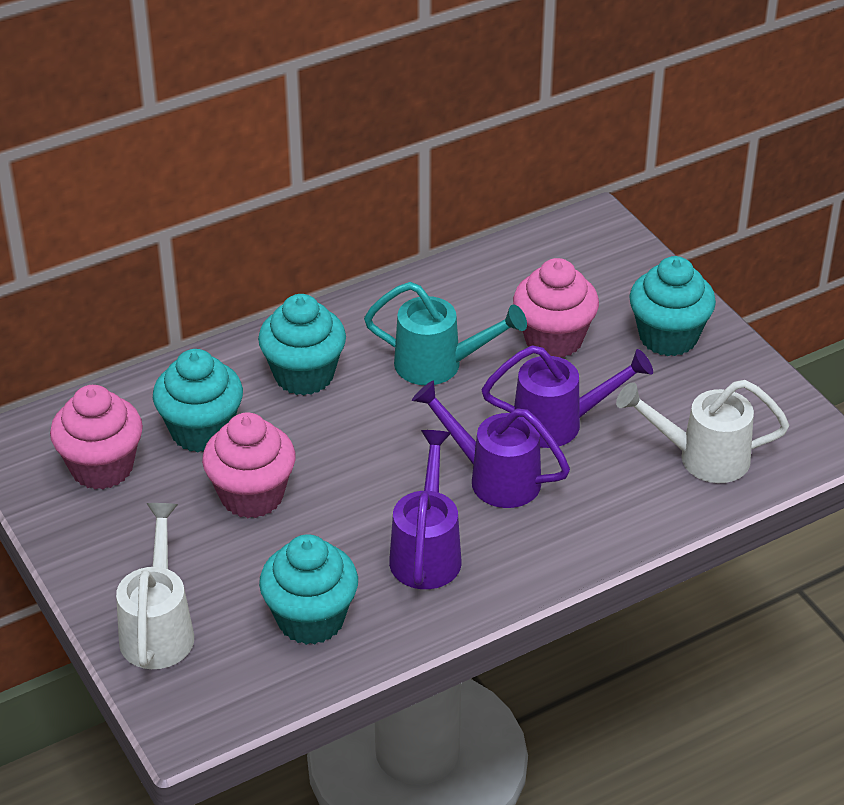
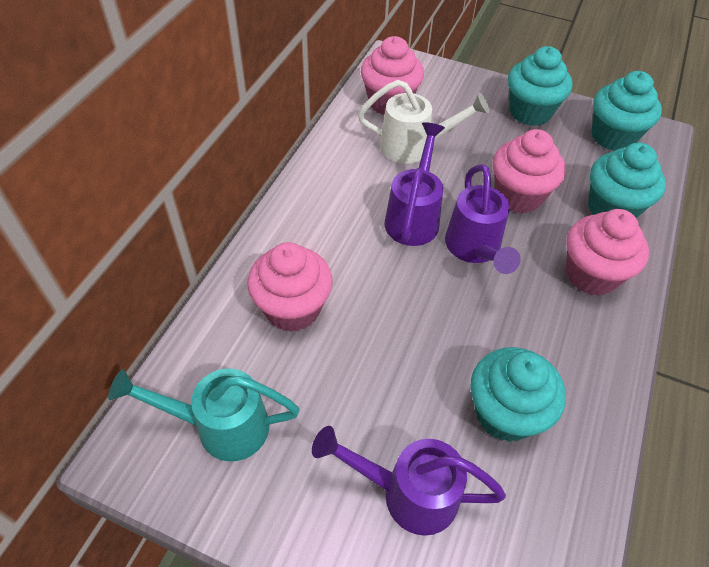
pink cupcake: 3 -> 4
white watering can: 2 -> 1

